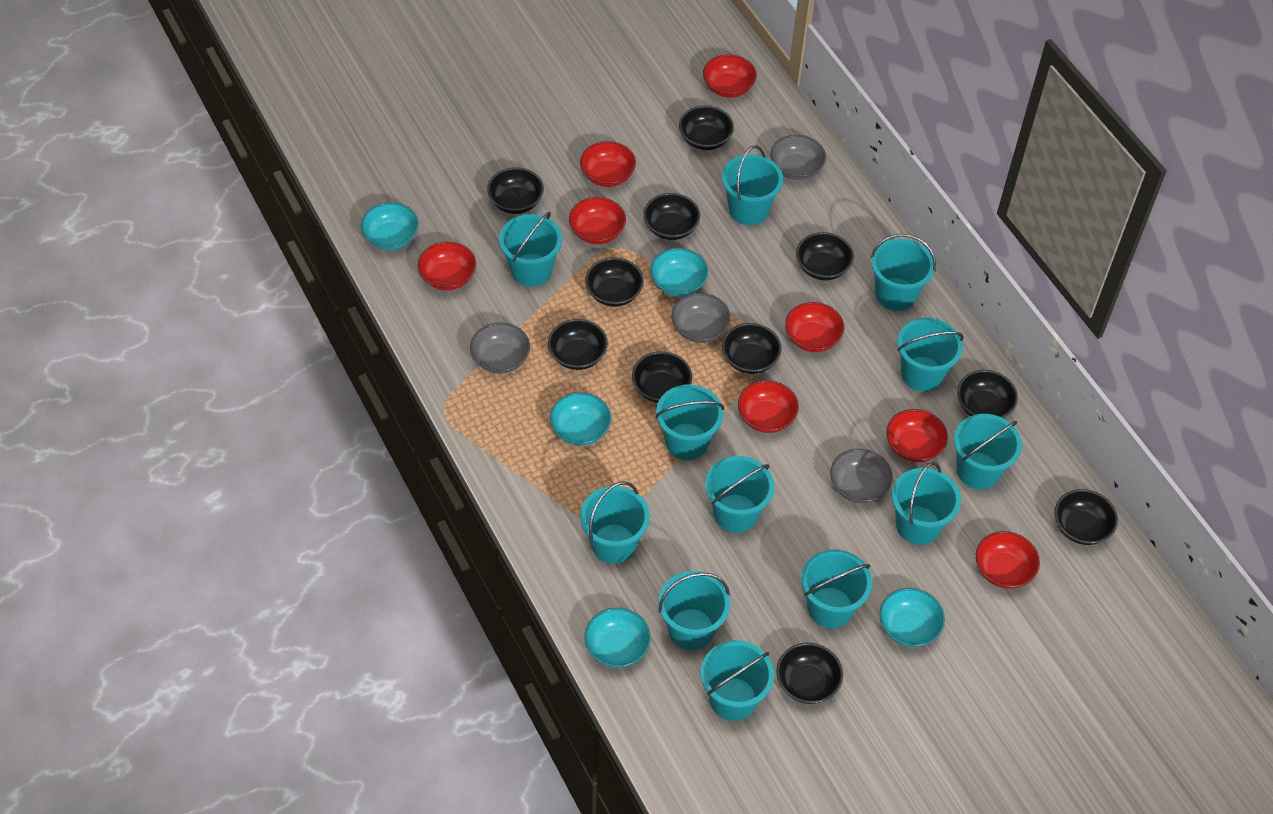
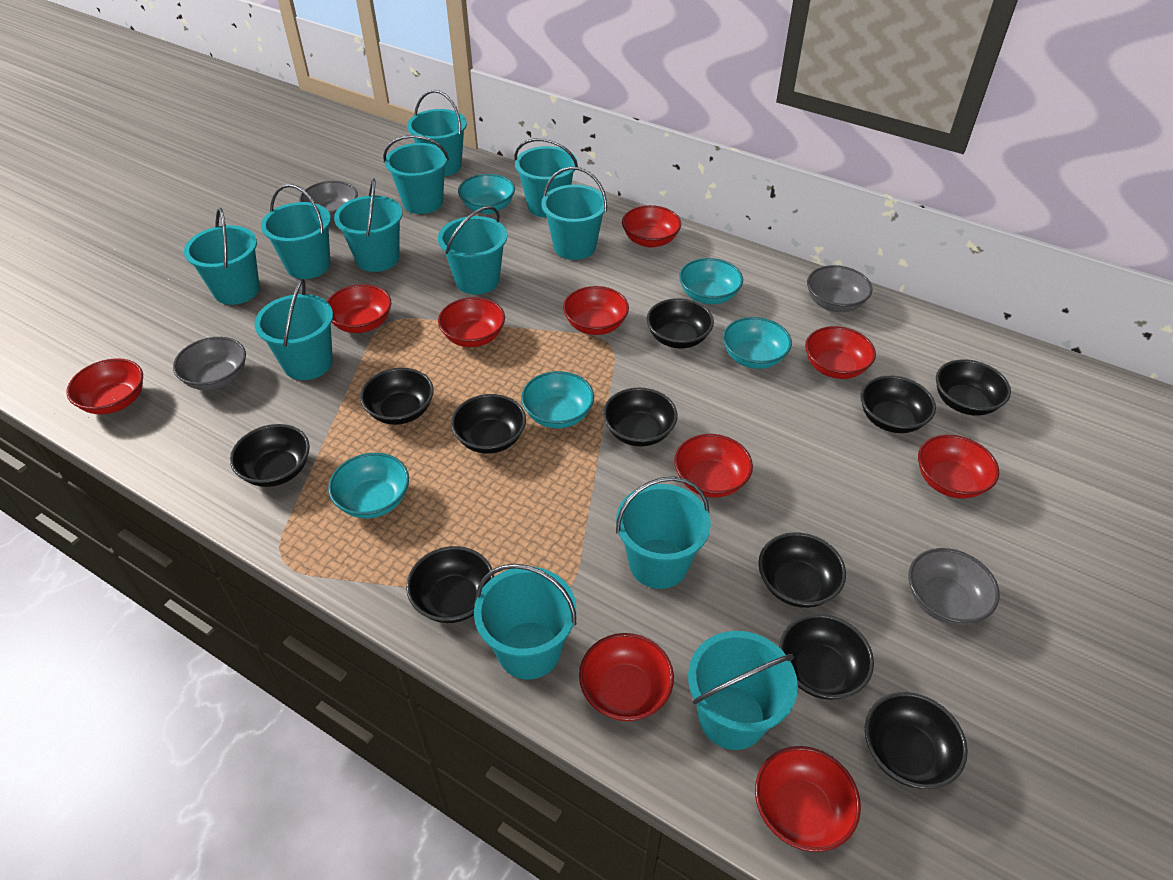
red bowl: 8 -> 10

